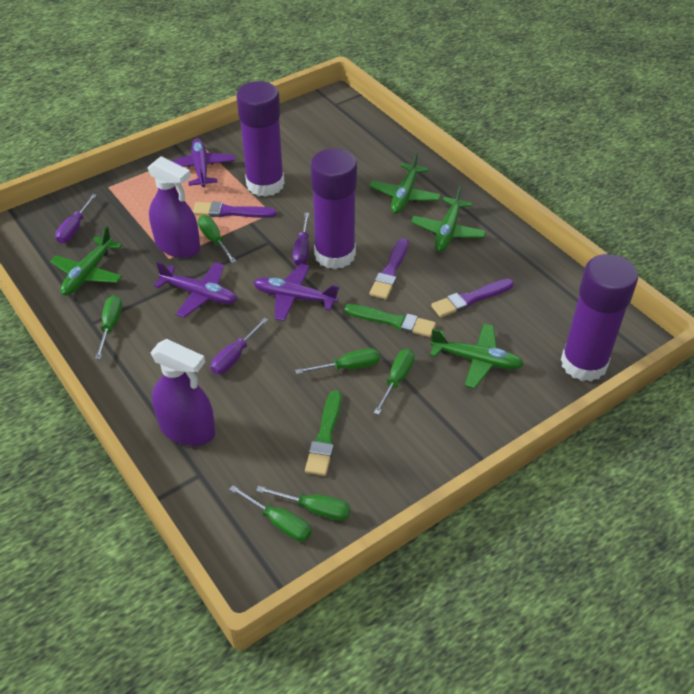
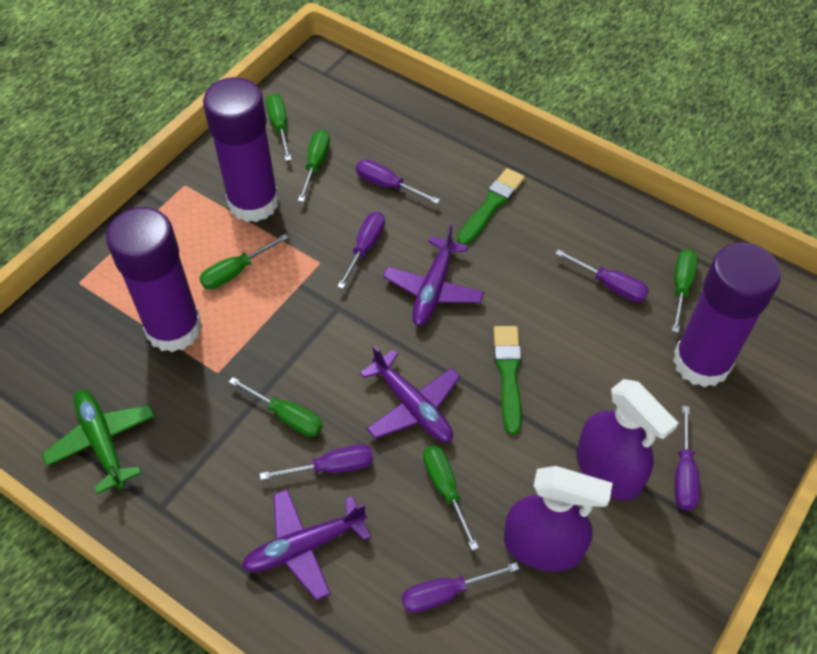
green plane: 4 -> 1
purple brush: 3 -> 0
purple screwdriver: 3 -> 6

